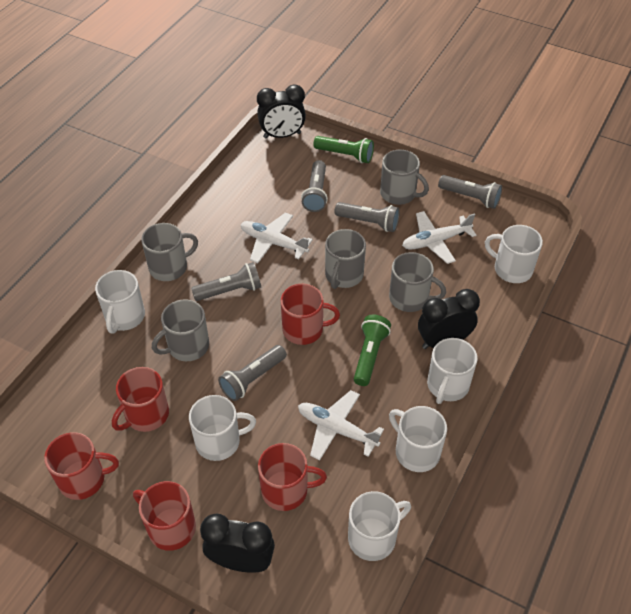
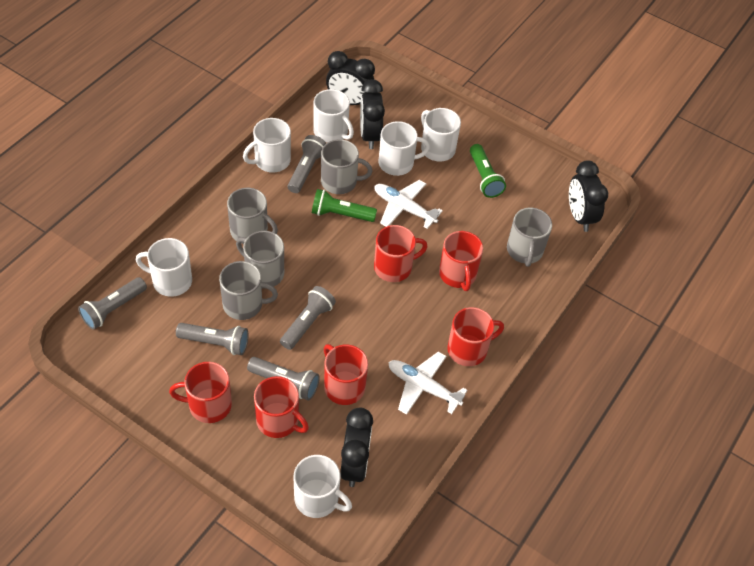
black clock: 3 -> 4
red mug: 5 -> 6
white plane: 3 -> 2

